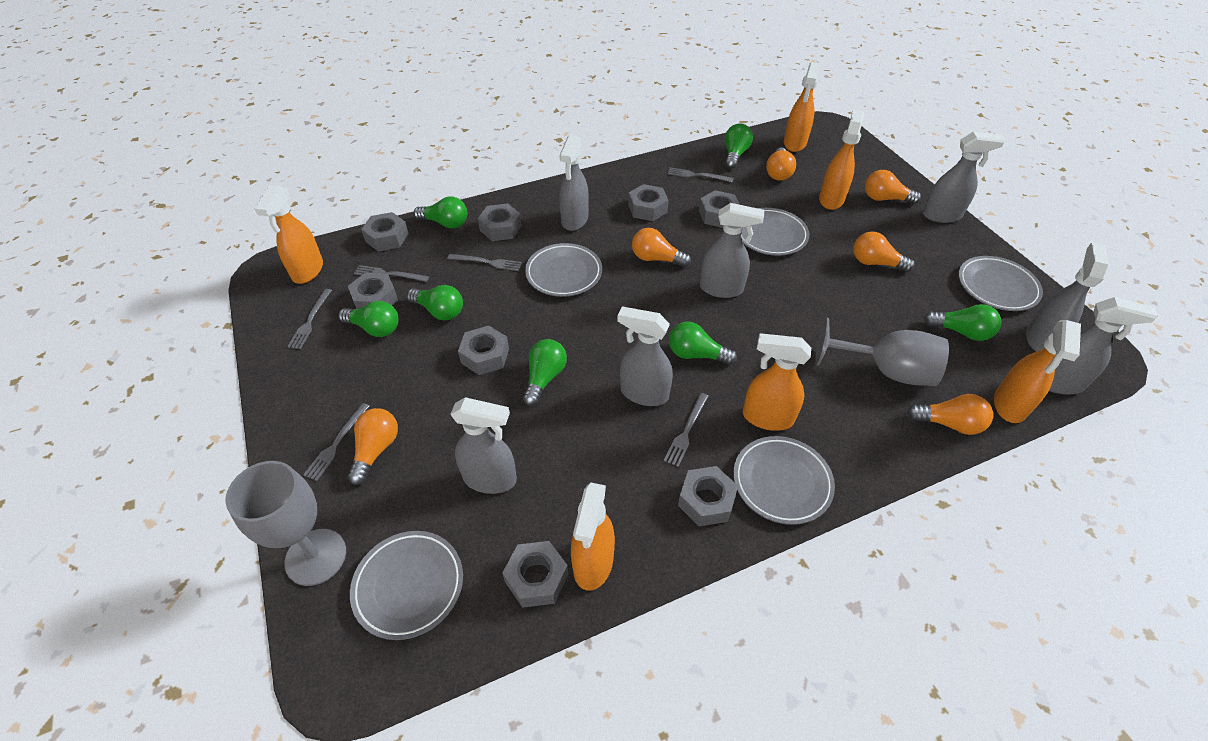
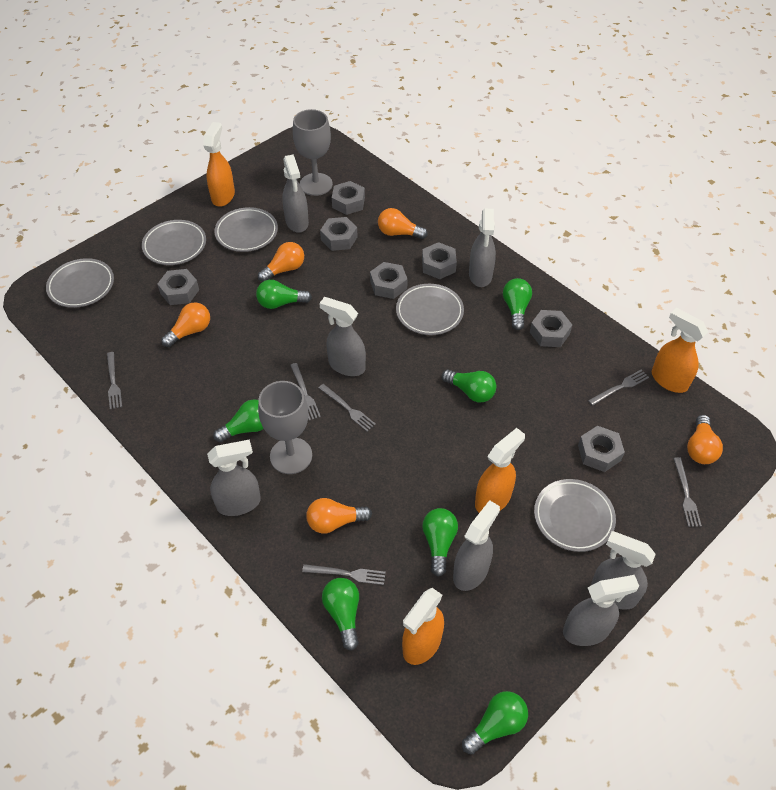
grey nut: 8 -> 7
orange light bulb: 6 -> 5
orange spray bottle: 6 -> 4

